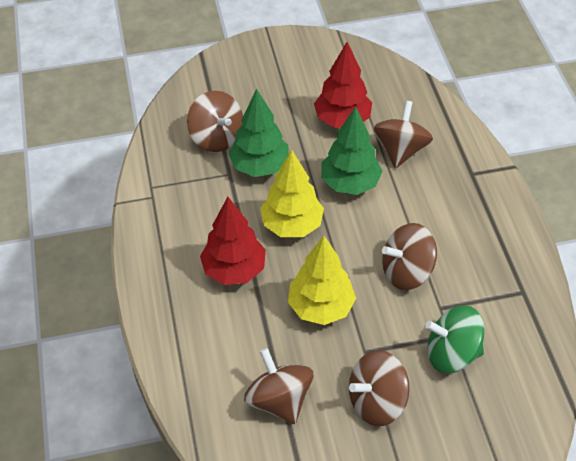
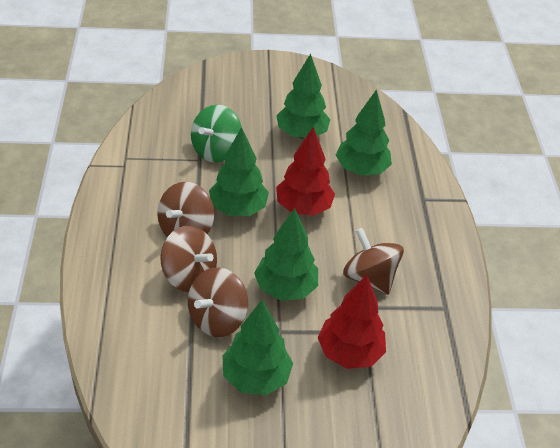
brown spinning top: 5 -> 4
green tree: 2 -> 5
yellow tree: 2 -> 0

